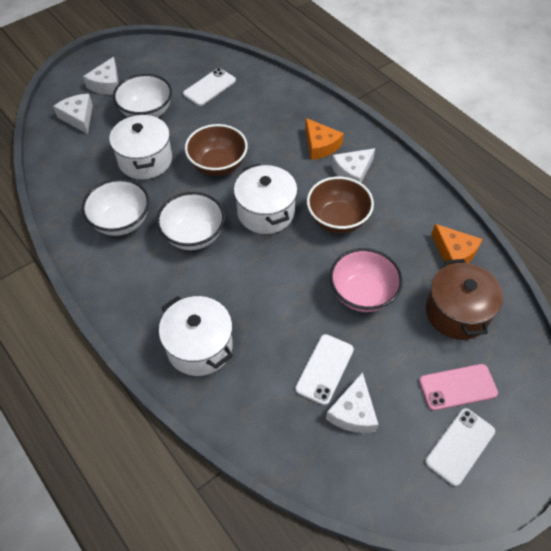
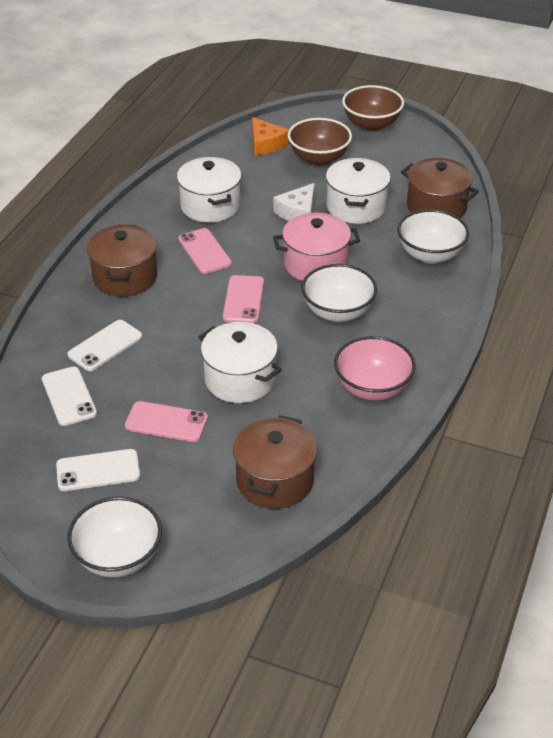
brown pot: 1 -> 3
orange cheese: 2 -> 1
pink phone: 1 -> 3
pink pot: 0 -> 1
white cheese: 4 -> 1

